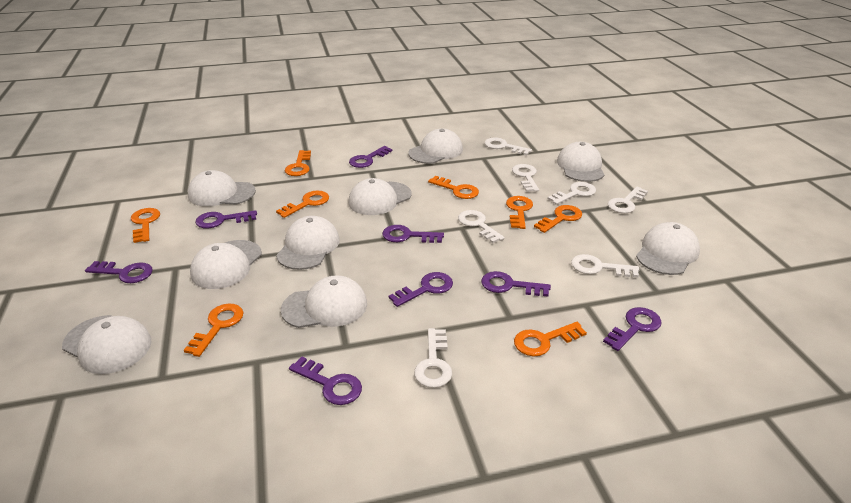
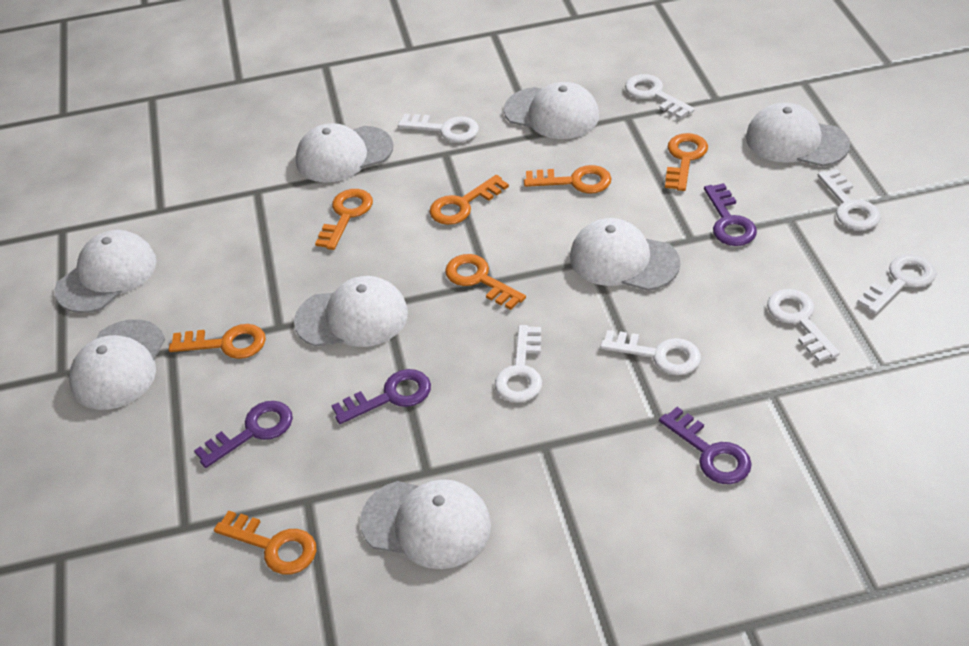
orange key: 8 -> 7
purple key: 8 -> 4
white cap: 9 -> 8

